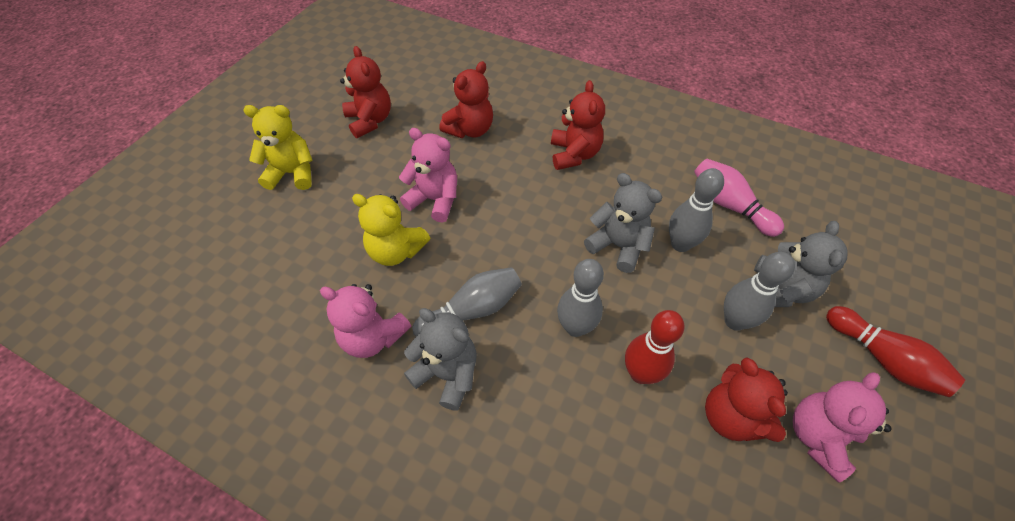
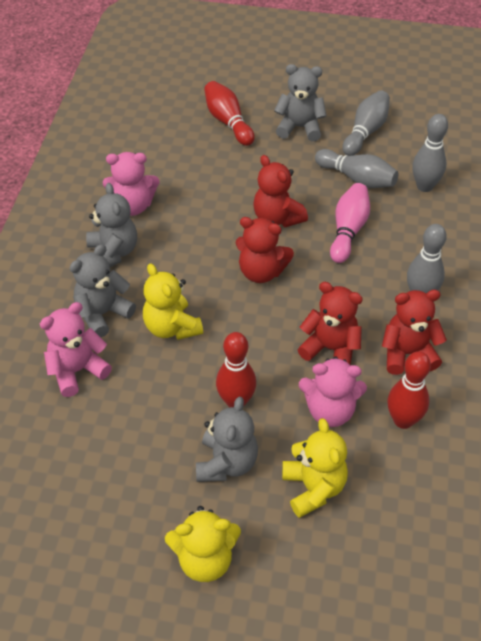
grey teddy bear: 3 -> 4
red bowling pin: 2 -> 3
yellow teddy bear: 2 -> 3

